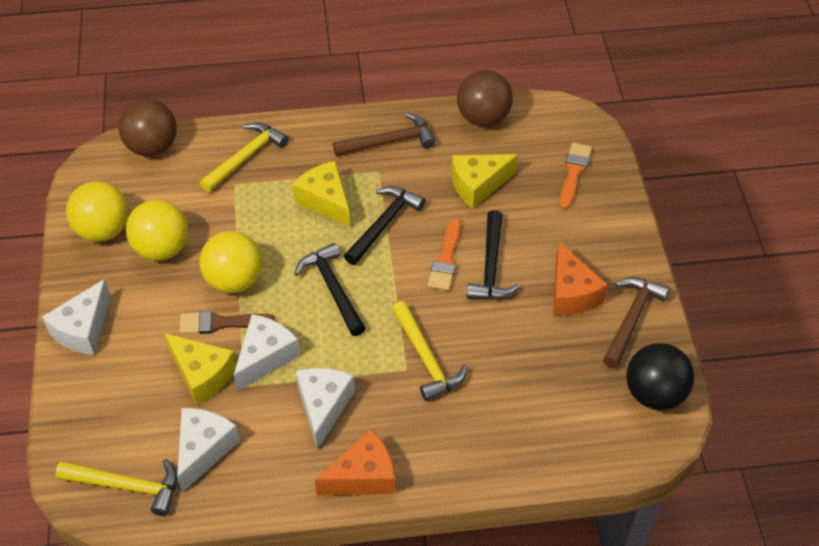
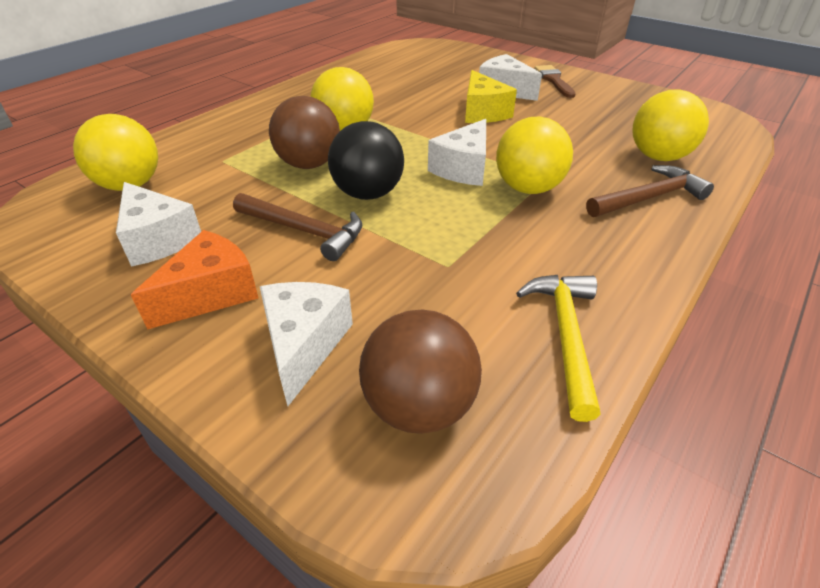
black hammer: 3 -> 0
orange brush: 2 -> 0
orange cheese: 2 -> 1
yellow ball: 3 -> 4
yellow cheese: 3 -> 1
yellow hammer: 3 -> 1

